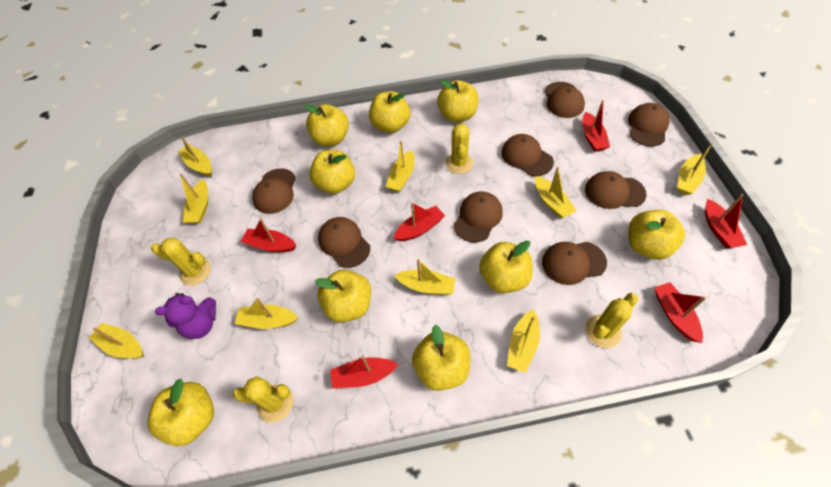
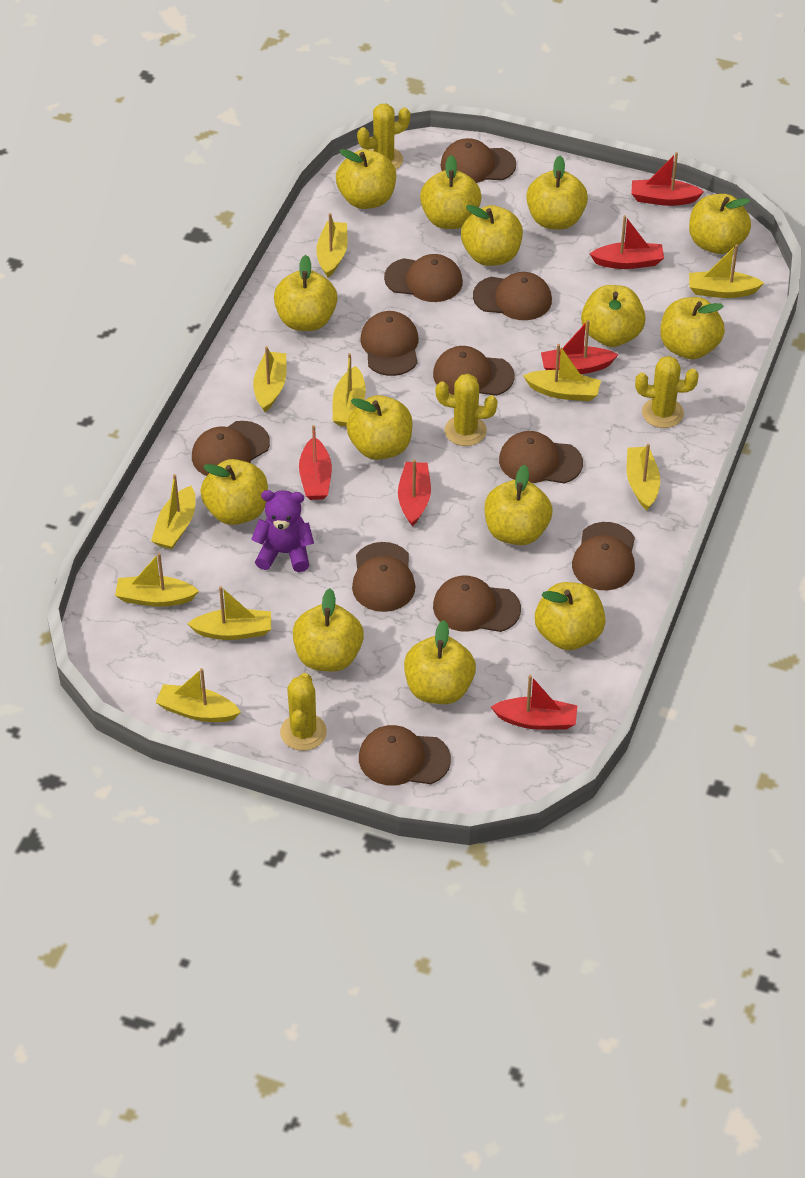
brown cap: 8 -> 11
yellow apple: 9 -> 14
yellow boat: 9 -> 10

